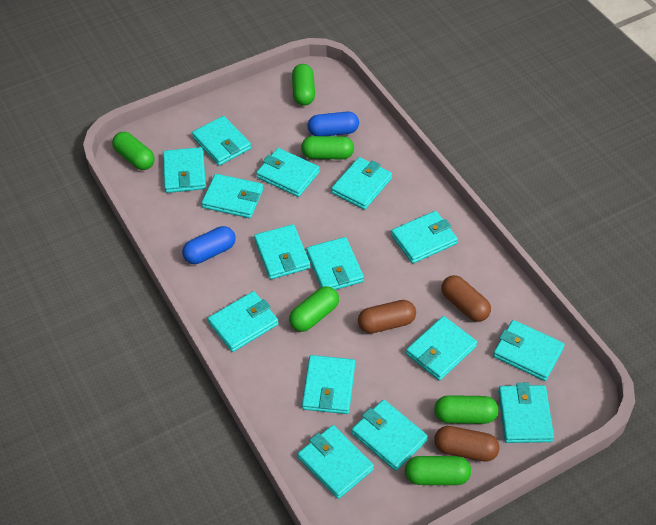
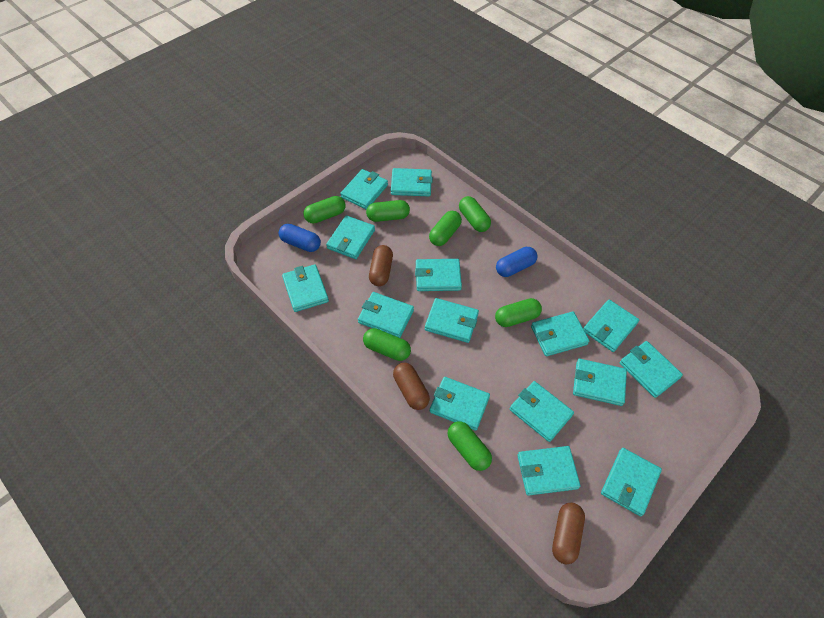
green capsule: 6 -> 7

